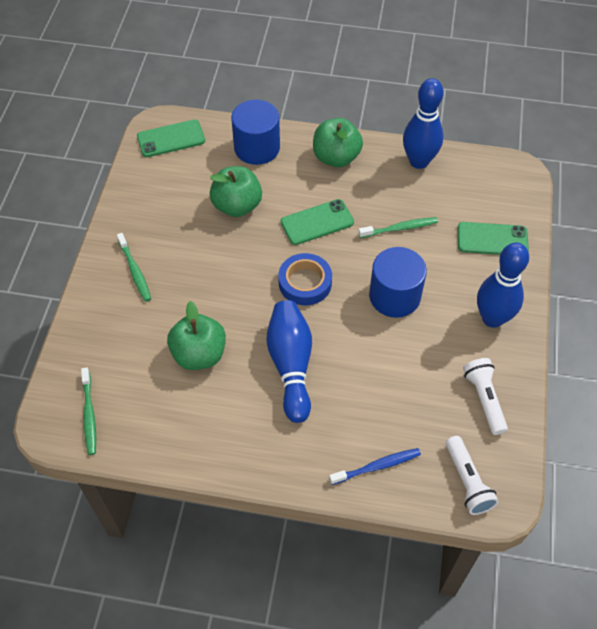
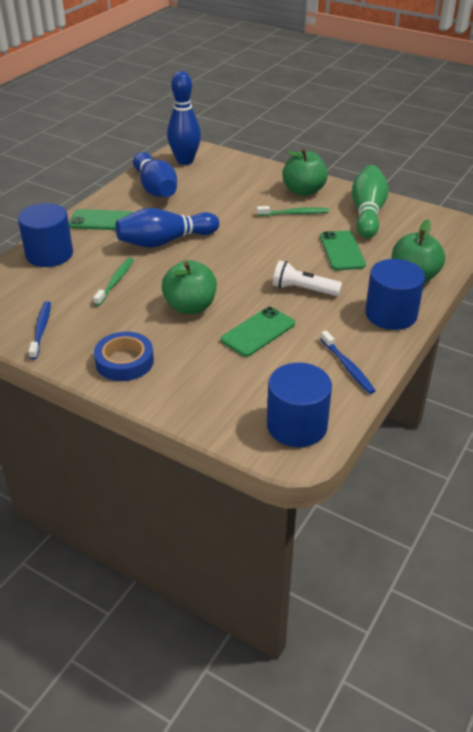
blue cylinder: 2 -> 3
blue toothbrush: 1 -> 2
green bowling pin: 0 -> 1
green toothbrush: 3 -> 2
white flashlight: 2 -> 1

